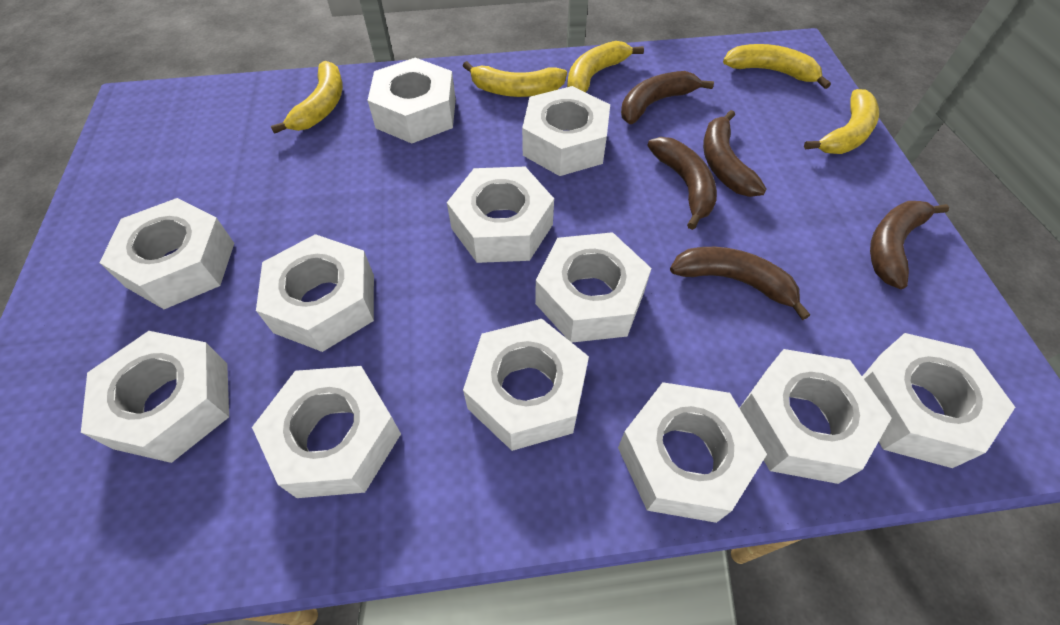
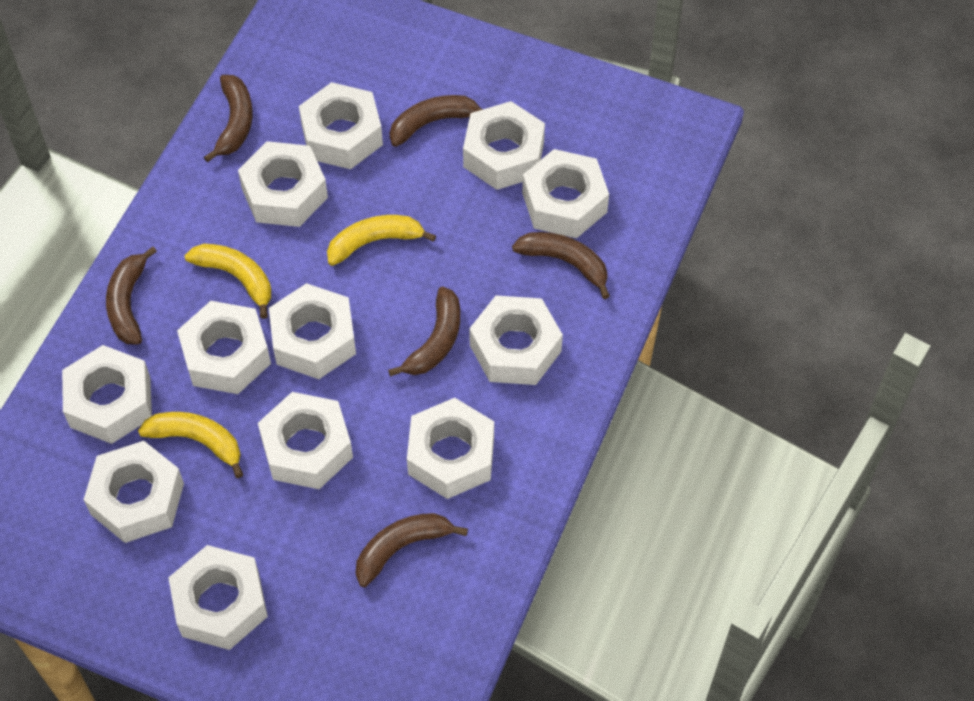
brown banana: 5 -> 6
yellow banana: 5 -> 3

